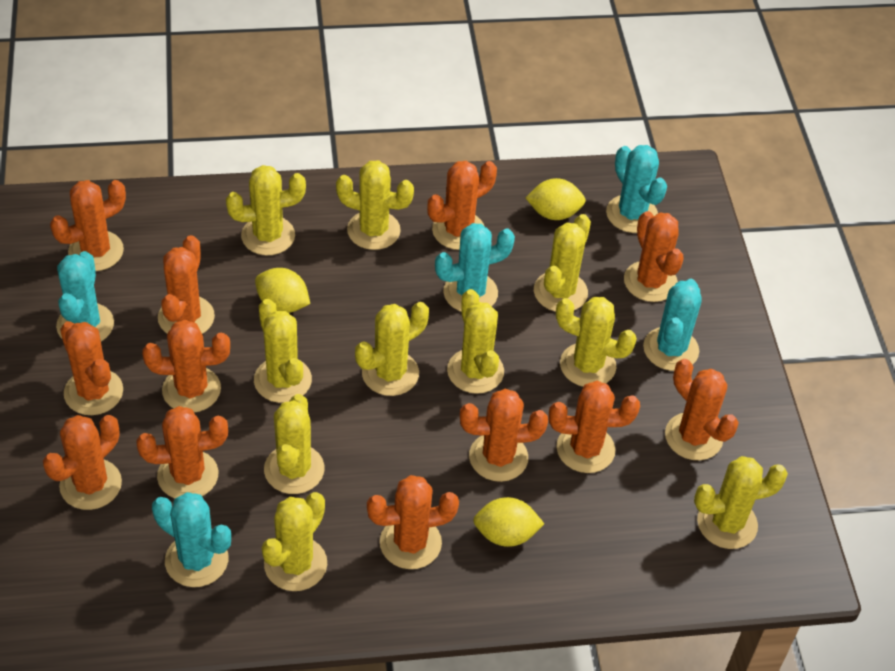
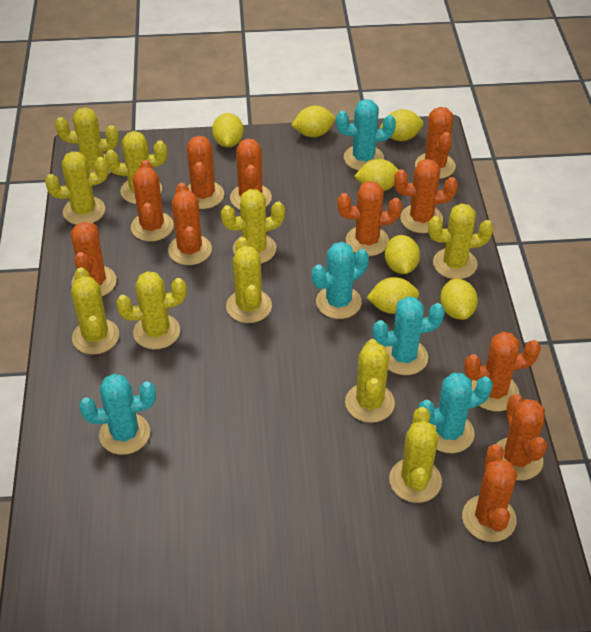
orange cactus: 12 -> 11
yellow lemon: 3 -> 7

